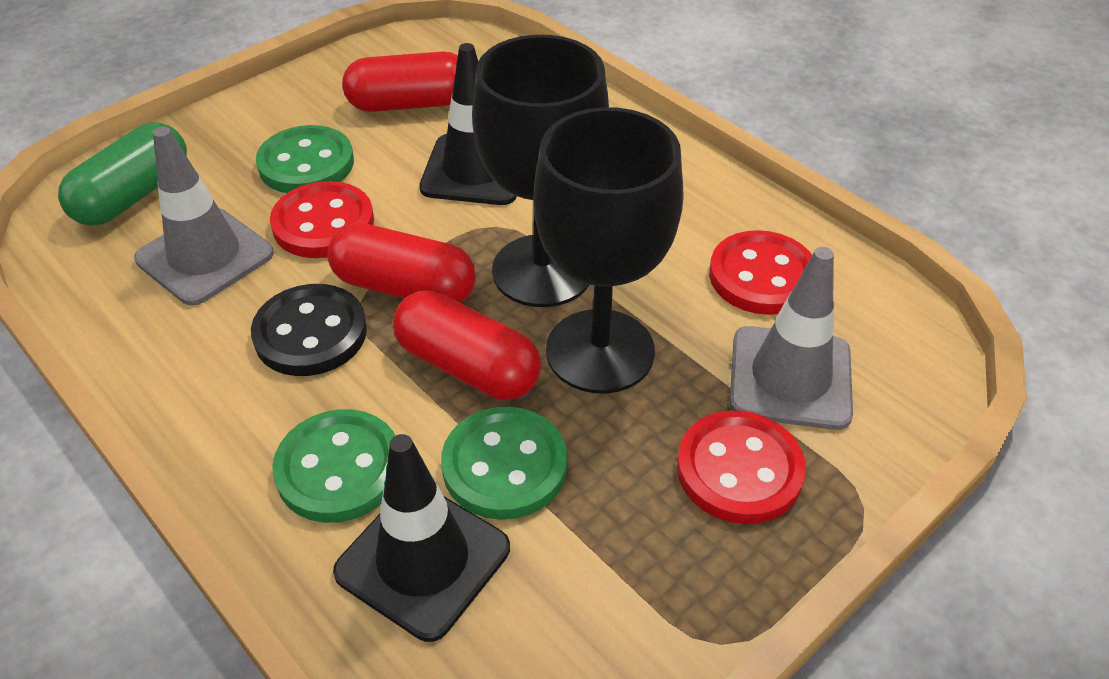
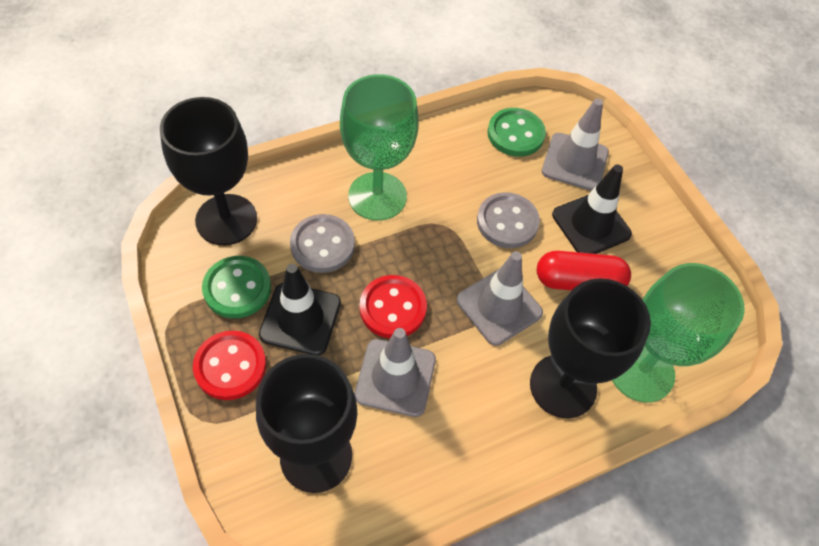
black button: 1 -> 0
black goblet: 2 -> 3
green button: 3 -> 2
green capsule: 1 -> 0
green goblet: 0 -> 2
grey button: 0 -> 2
grey traffic cone: 2 -> 3
red button: 3 -> 2
red capsule: 3 -> 1

